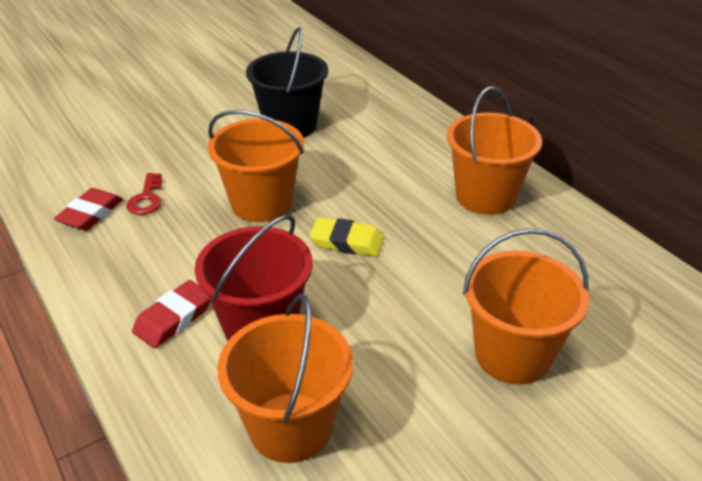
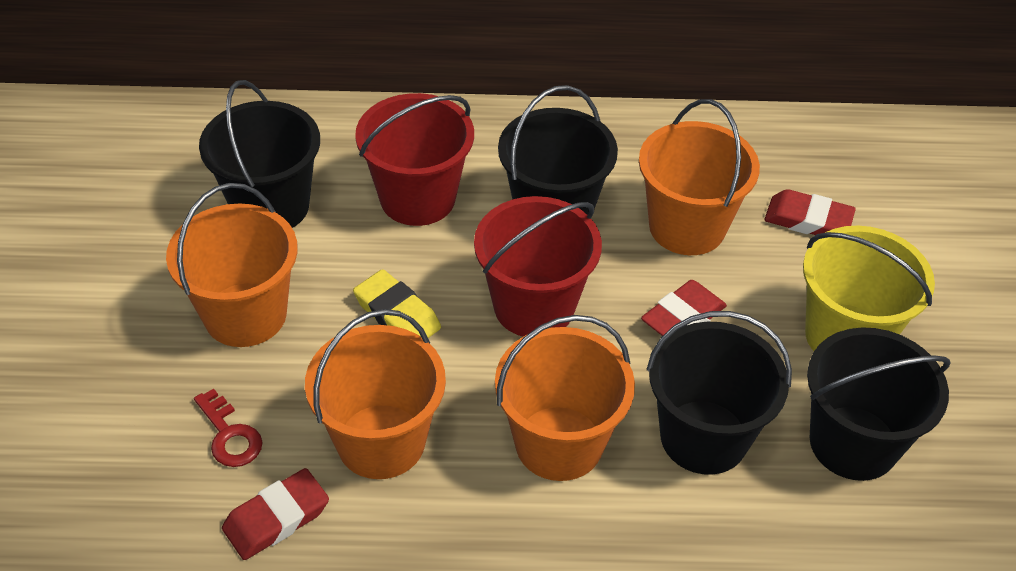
black bucket: 1 -> 4
red bucket: 1 -> 2
red eraser: 2 -> 3
yellow bucket: 0 -> 1

